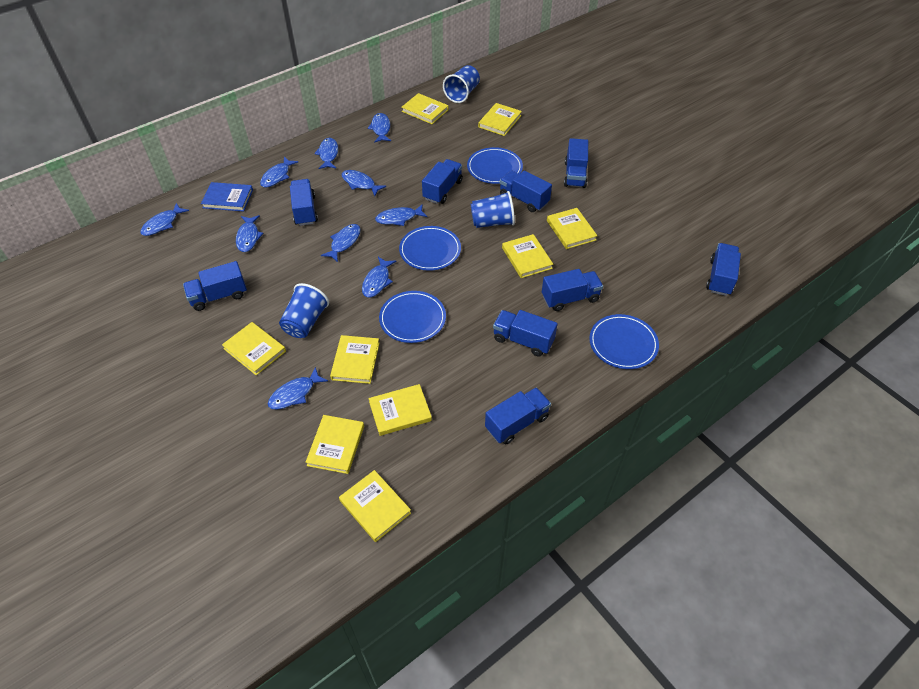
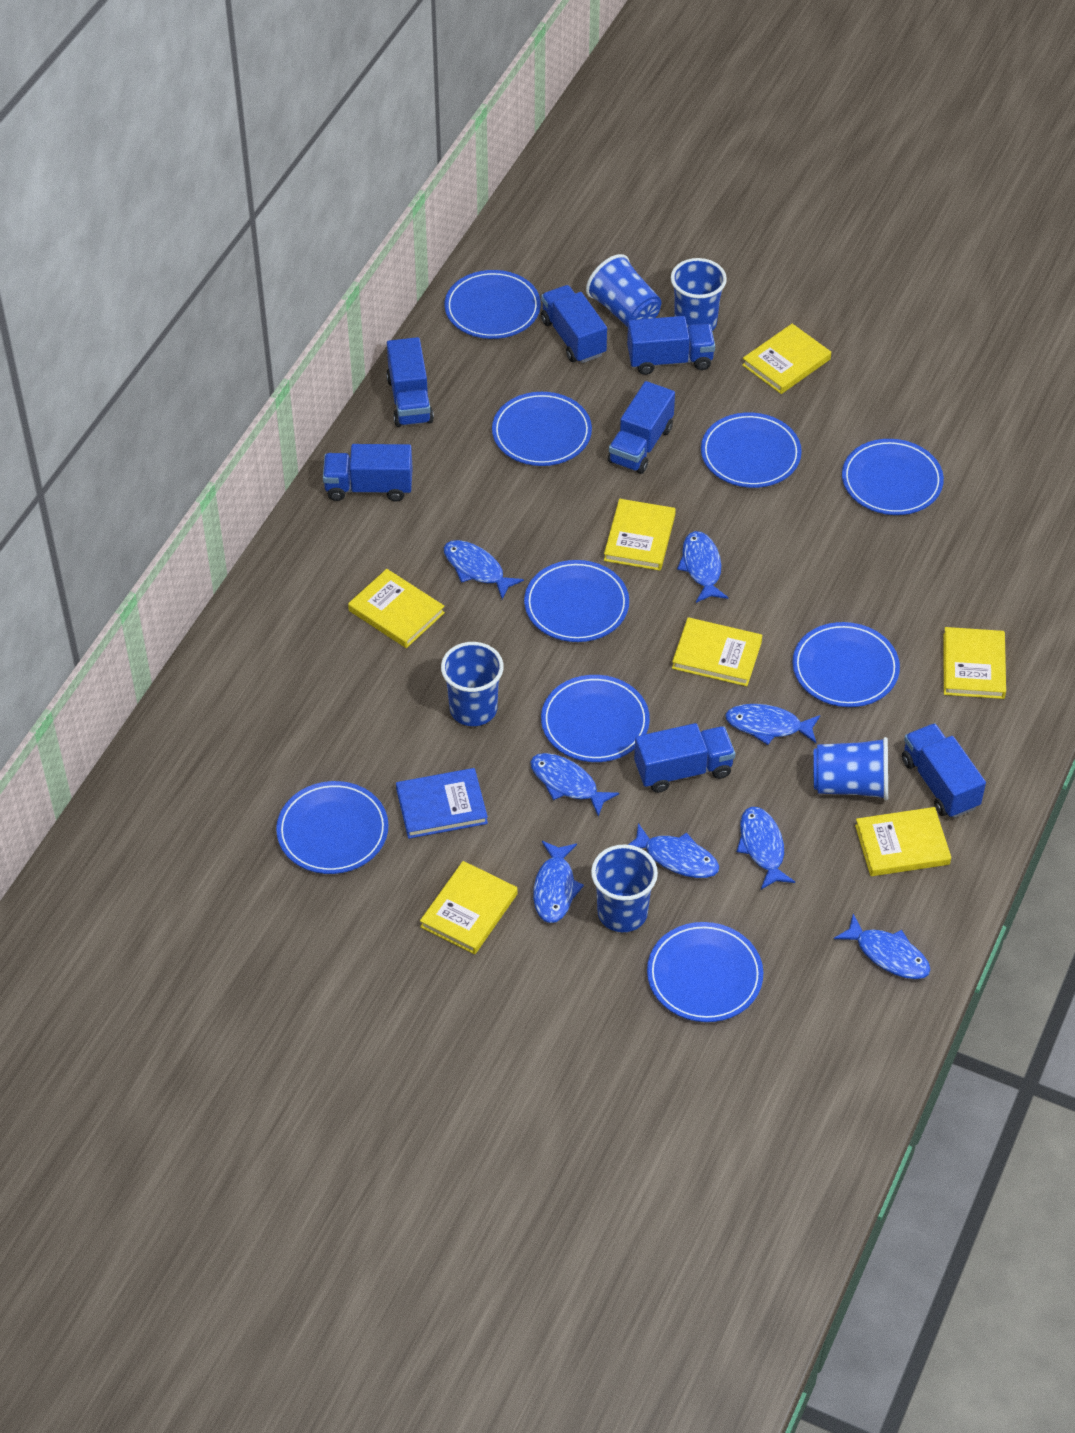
blue cup: 3 -> 5
blue fish: 10 -> 8
blue plate: 4 -> 9
blue truck: 9 -> 7
yellow book: 9 -> 7

